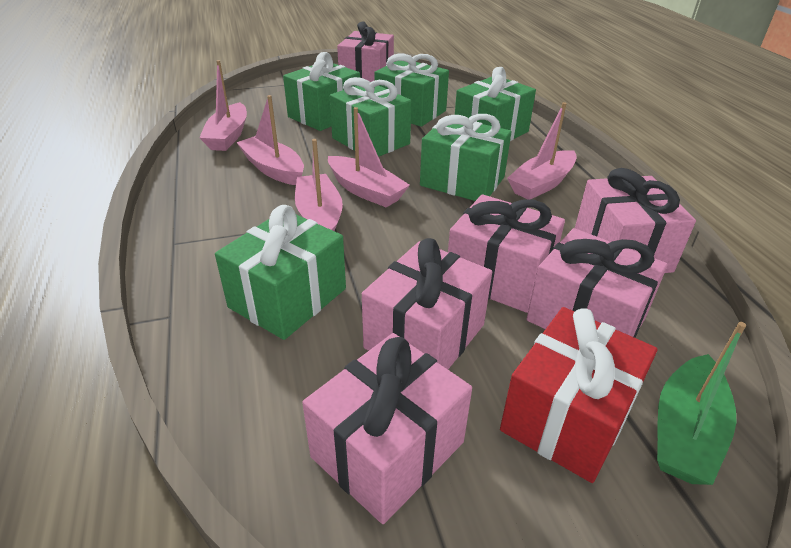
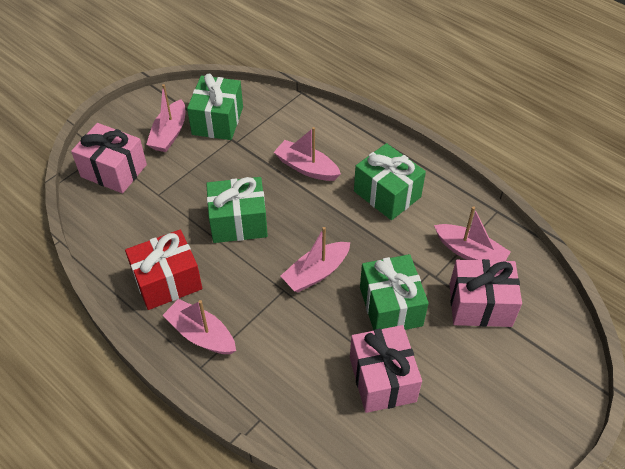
green boat: 1 -> 0
green gift: 6 -> 4
pink gift: 6 -> 3

